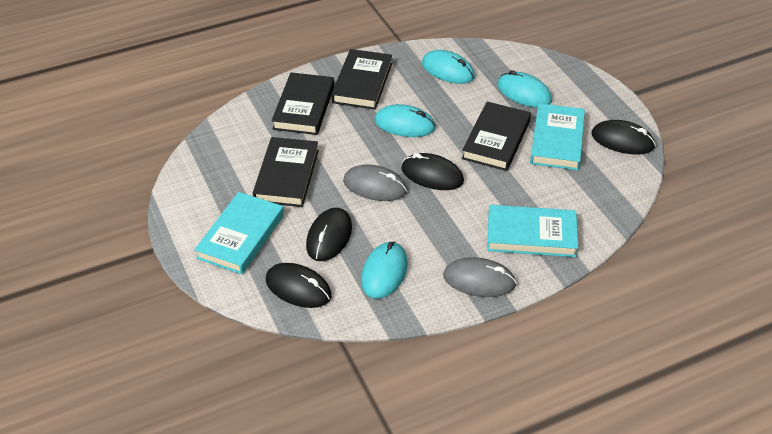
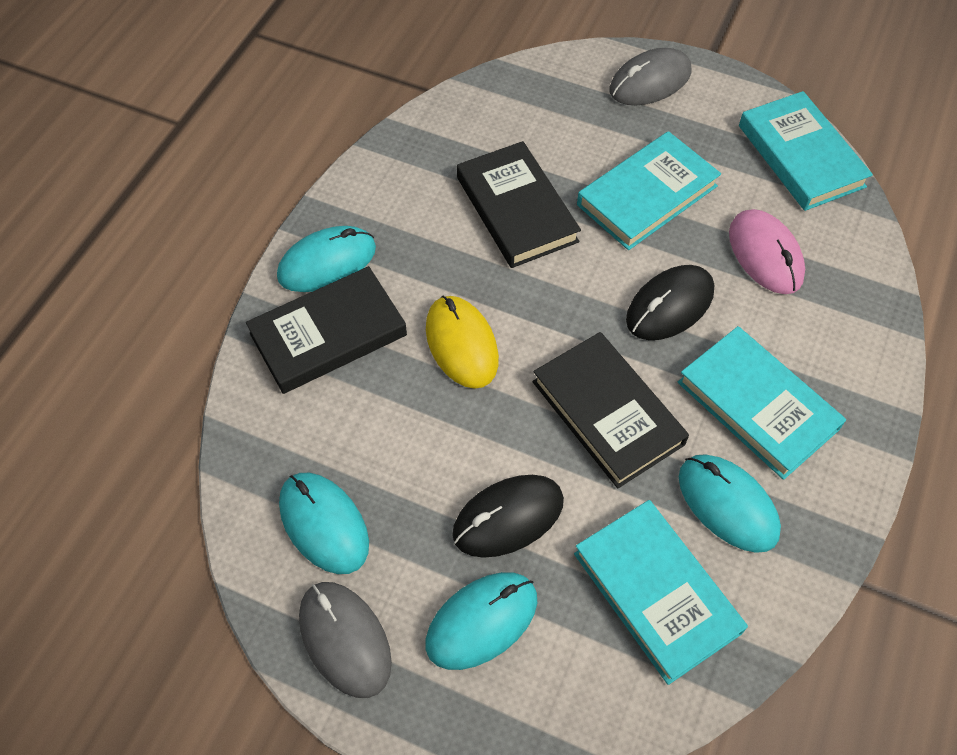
black book: 4 -> 3
black mouse: 4 -> 2
pink mouse: 0 -> 1
turquoise book: 3 -> 4
yellow mouse: 0 -> 1

